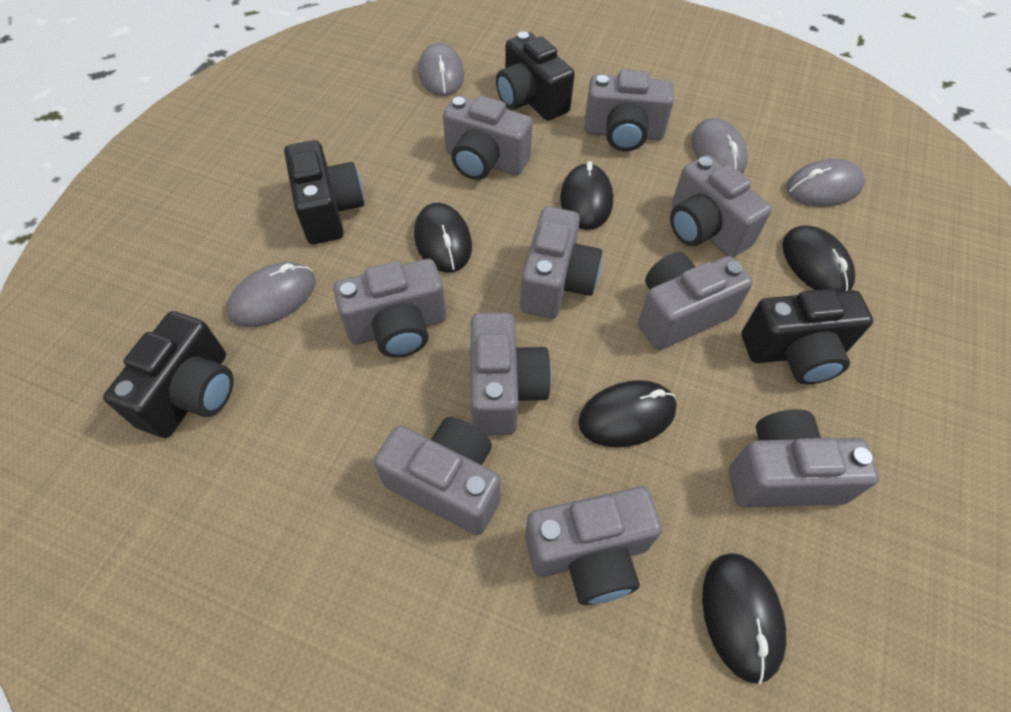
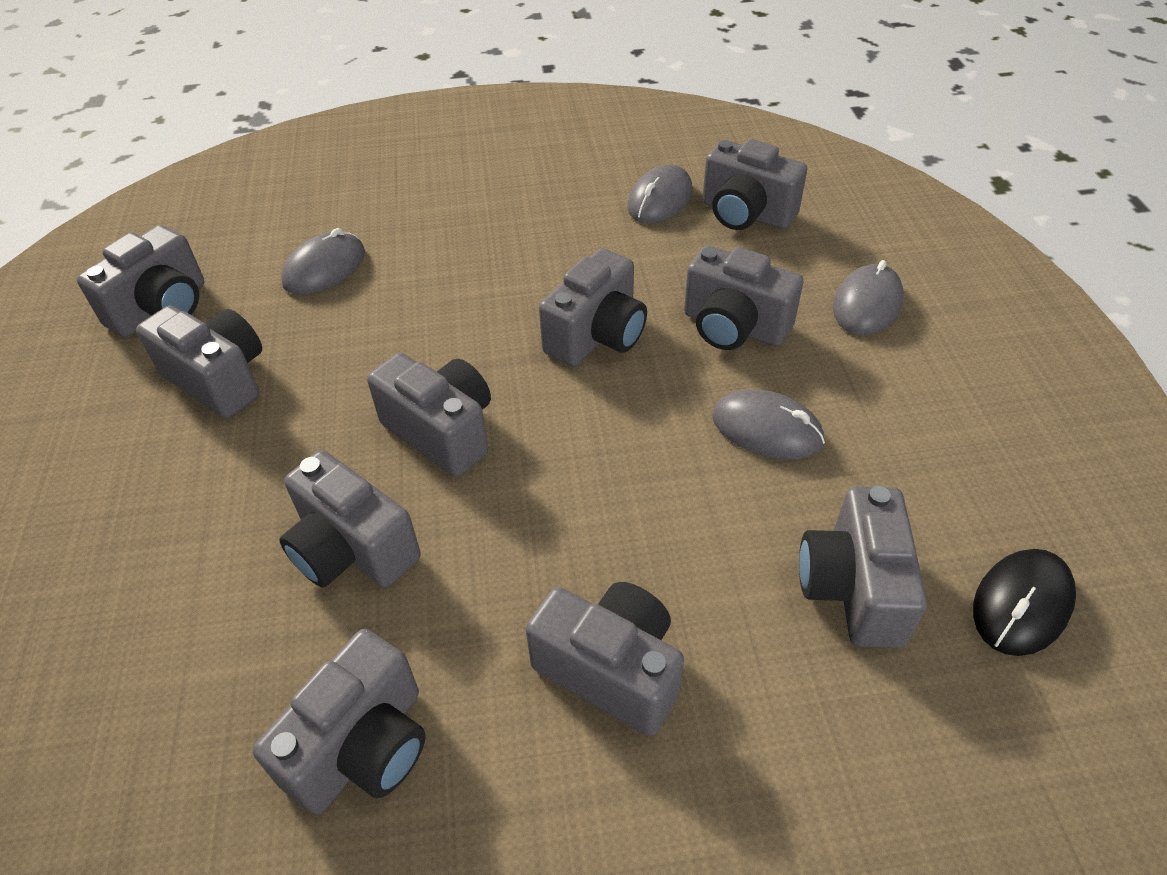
black camera: 4 -> 0
black mouse: 5 -> 1

